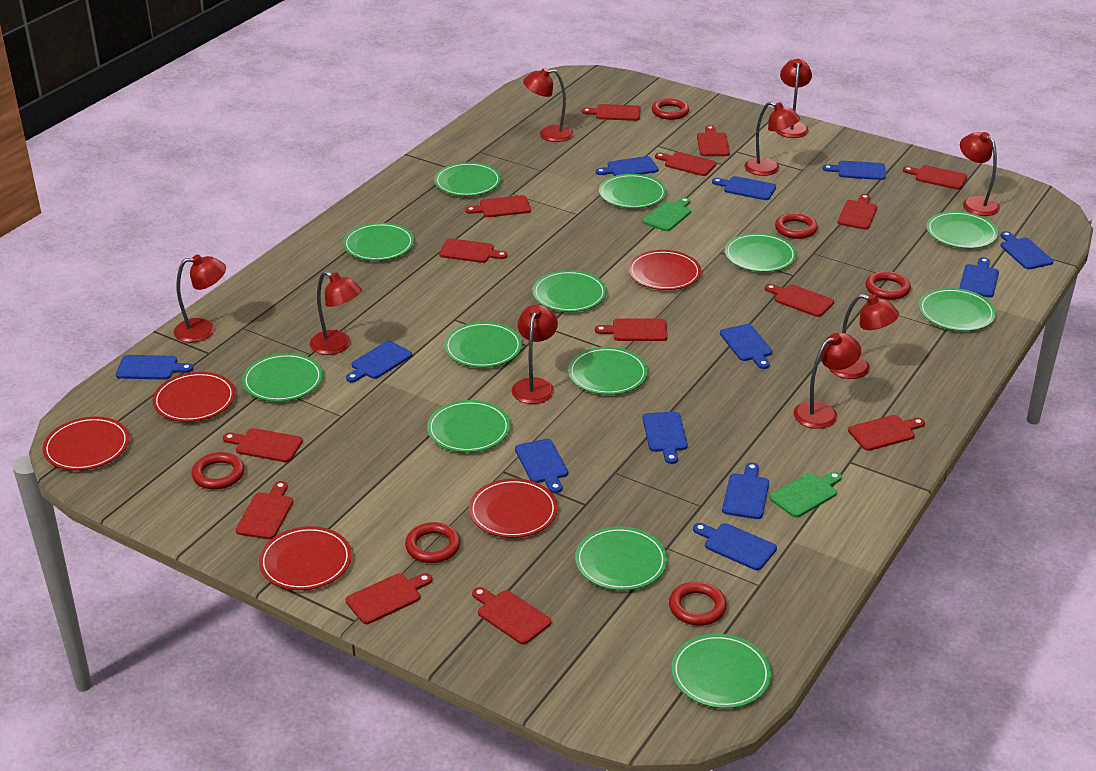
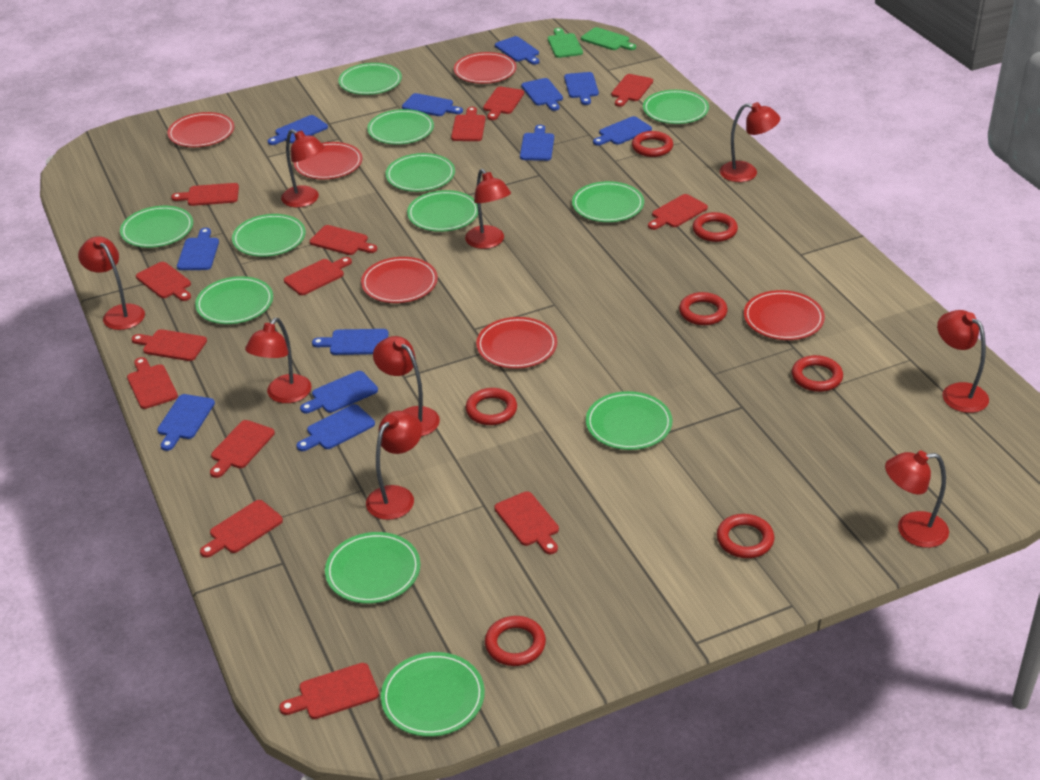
green plate: 13 -> 12
red plate: 5 -> 6
red ring: 6 -> 7

